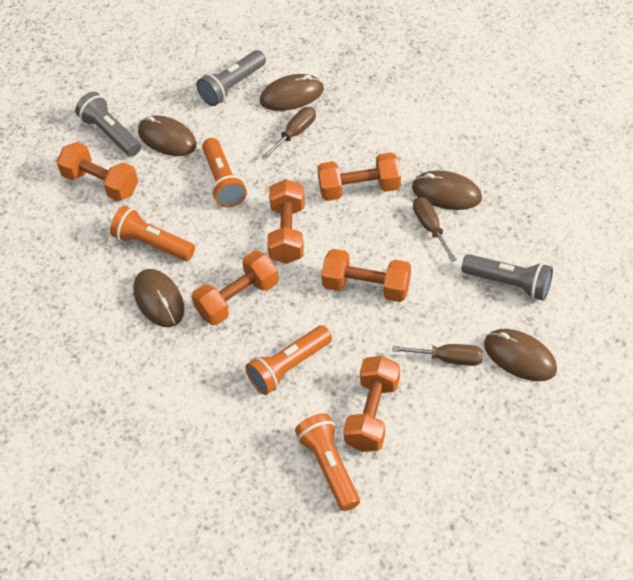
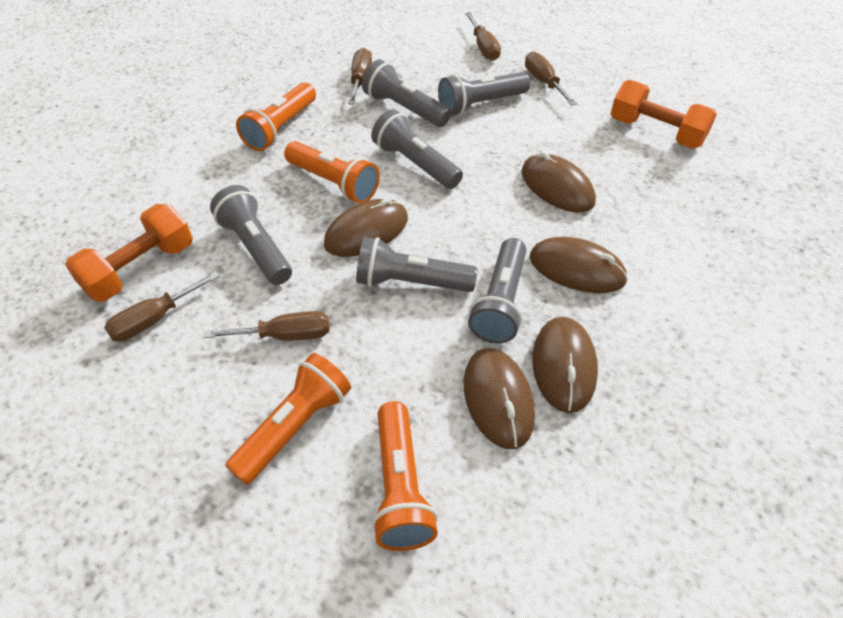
brown screwdriver: 3 -> 5
grey flashlight: 3 -> 6
orange dumbbell: 6 -> 2

